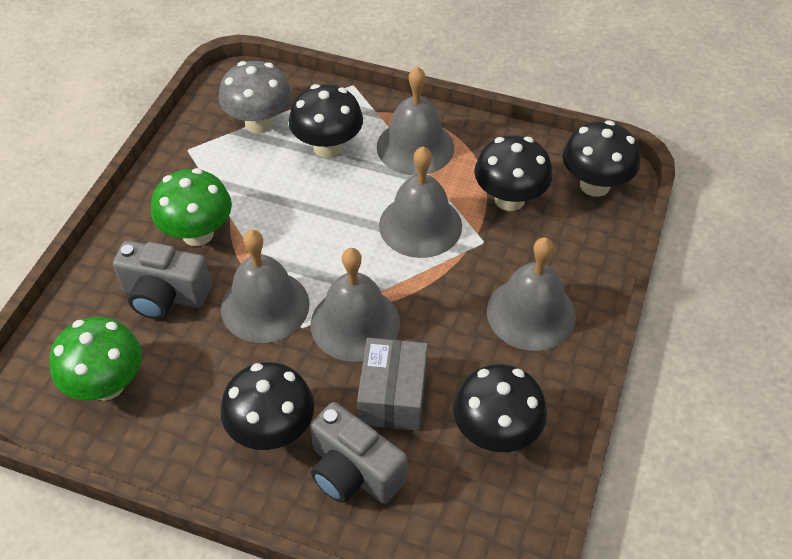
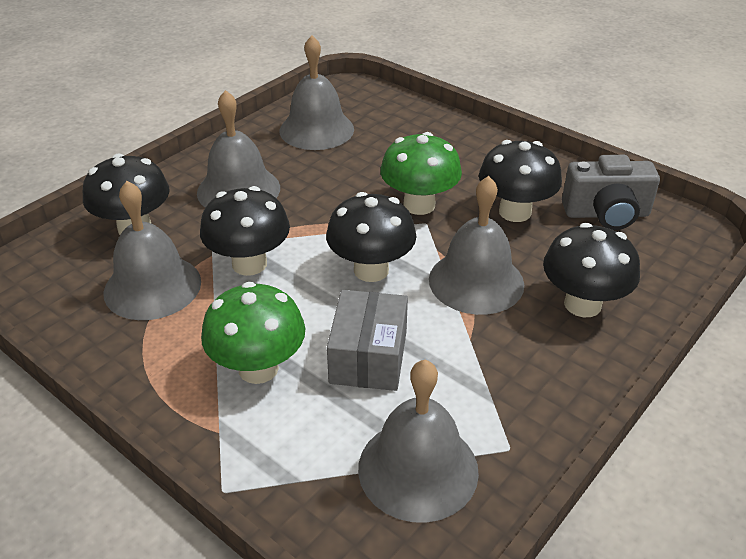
grey camera: 2 -> 1
grey mushroom: 1 -> 0

